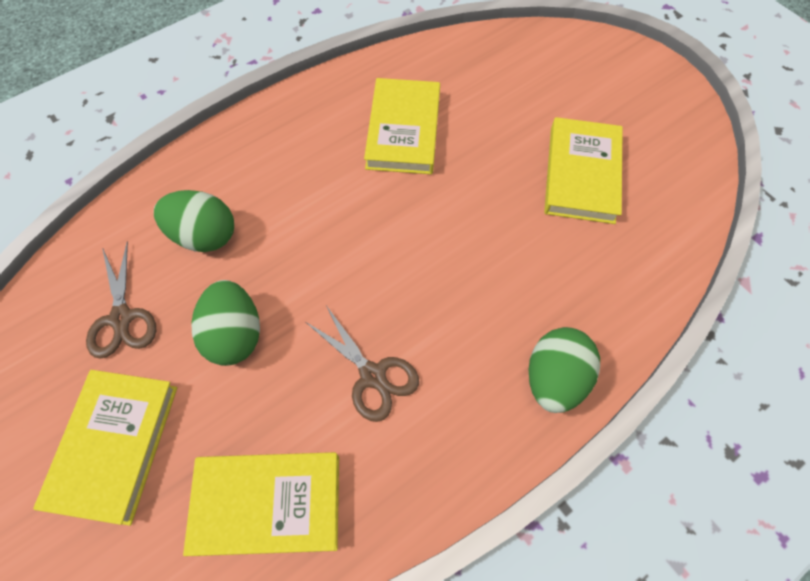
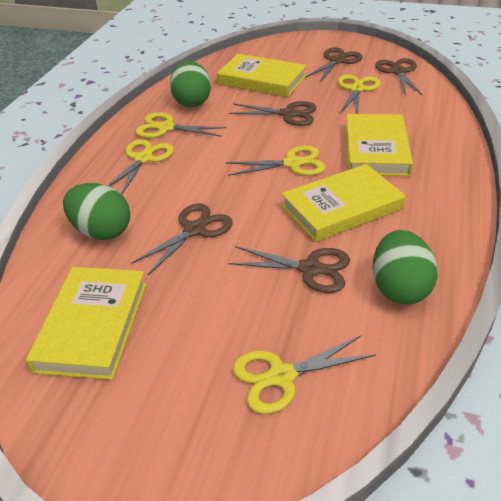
brown scissors: 2 -> 5
yellow scissors: 0 -> 5

